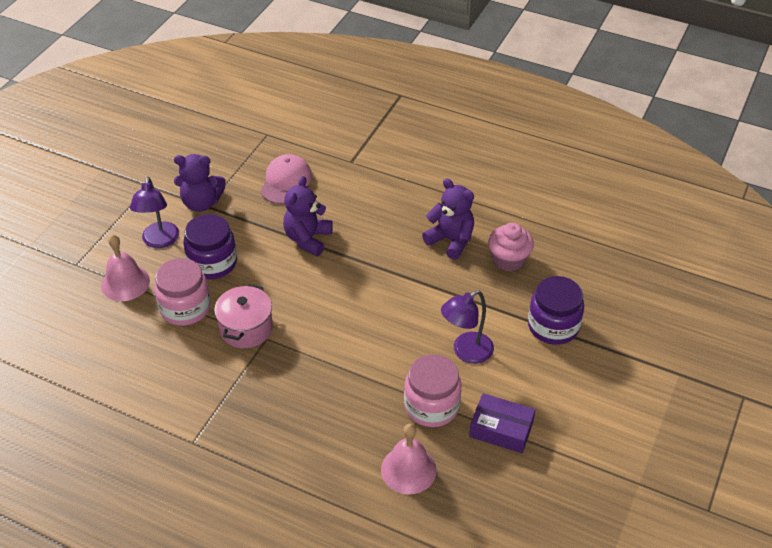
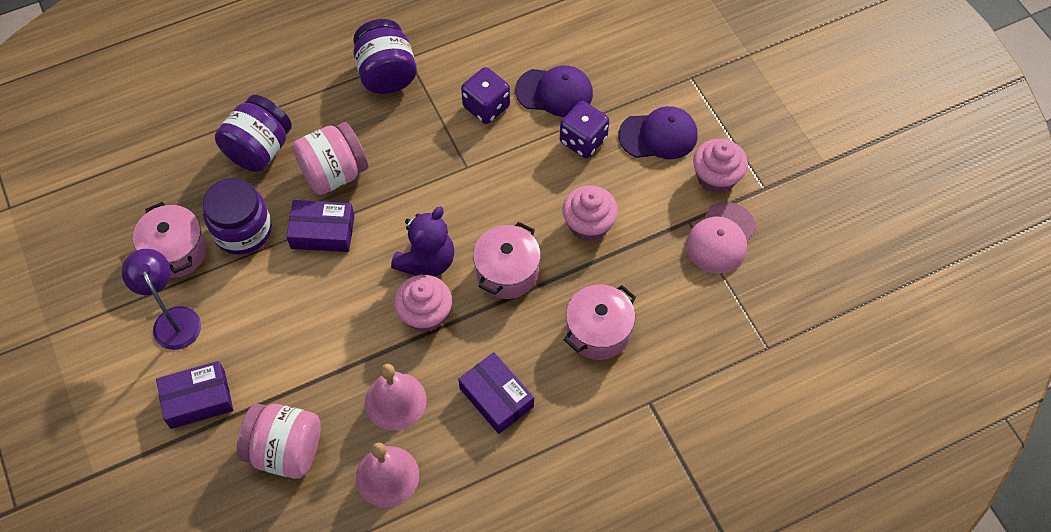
pink cupcake: 1 -> 3
pink pot: 1 -> 3
purple box: 1 -> 3
purple cap: 0 -> 2
purple dice: 0 -> 2
purple jar: 2 -> 3
purple lamp: 2 -> 1
purple teddy bear: 3 -> 1

